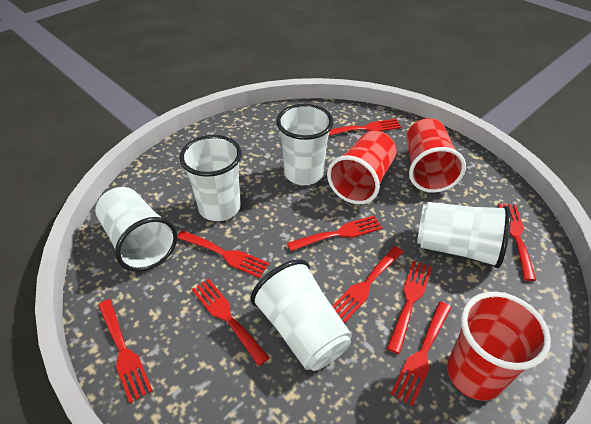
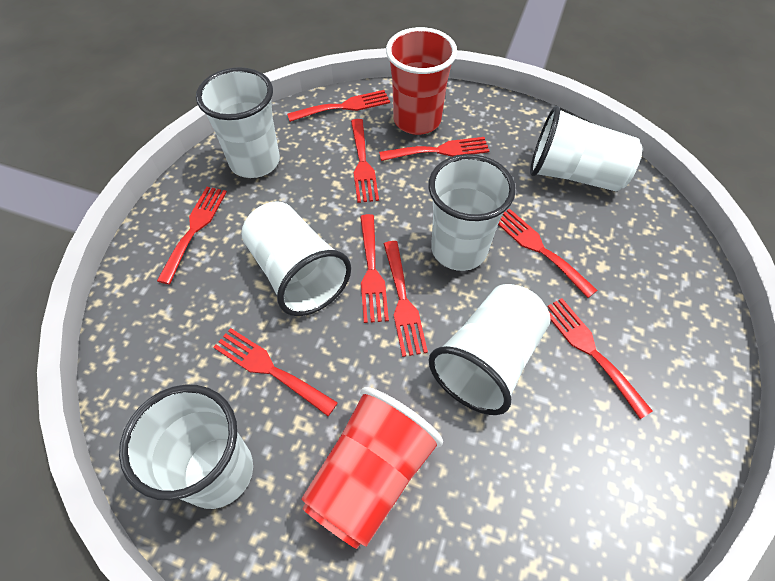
red cup: 3 -> 2
white cup: 5 -> 6

